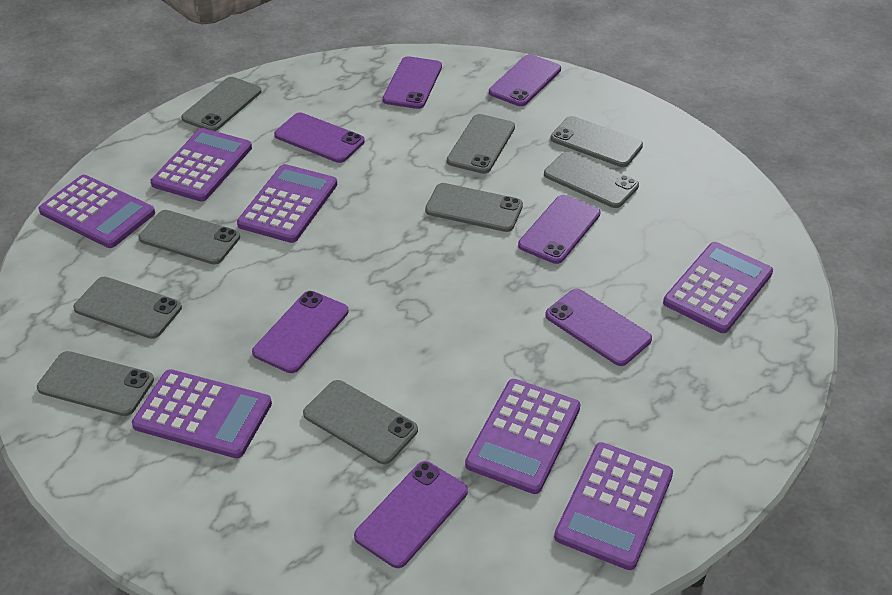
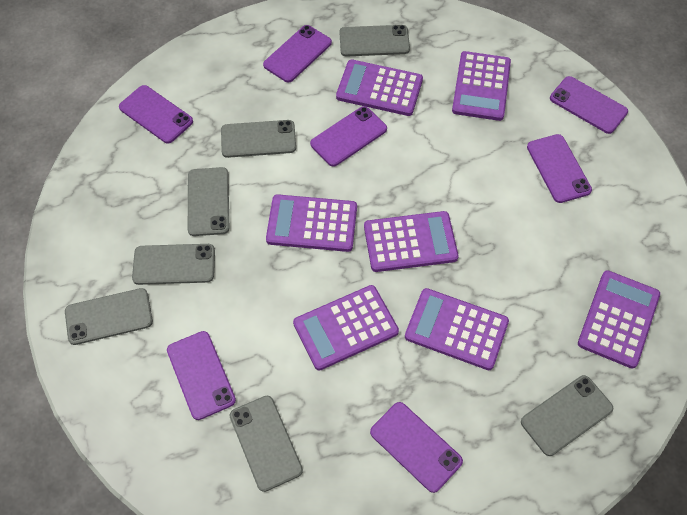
grey phone: 9 -> 7

